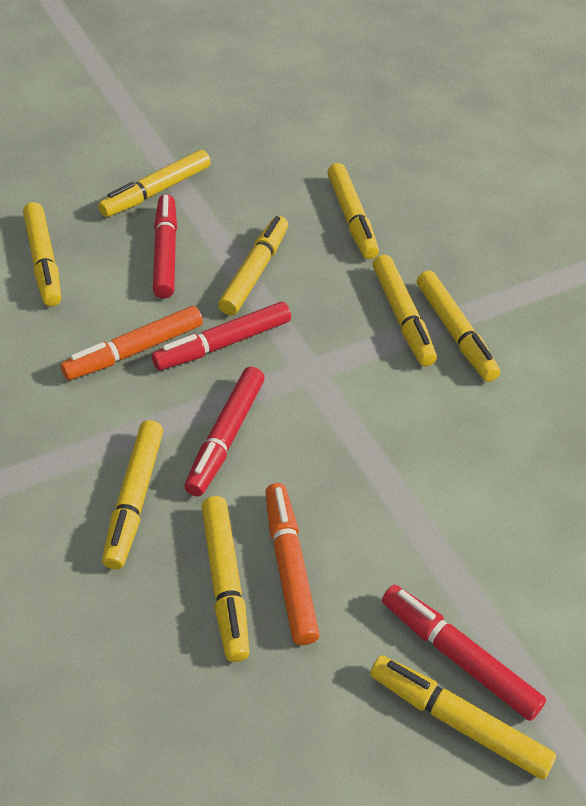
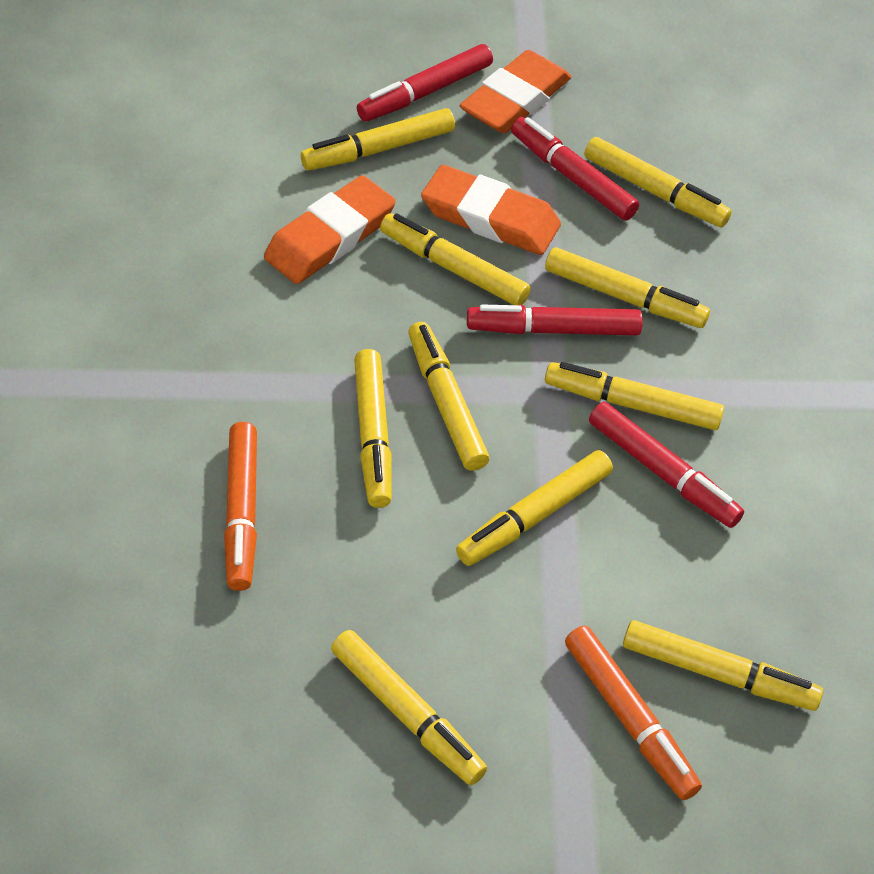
orange eraser: 0 -> 3
yellow marker: 9 -> 10

